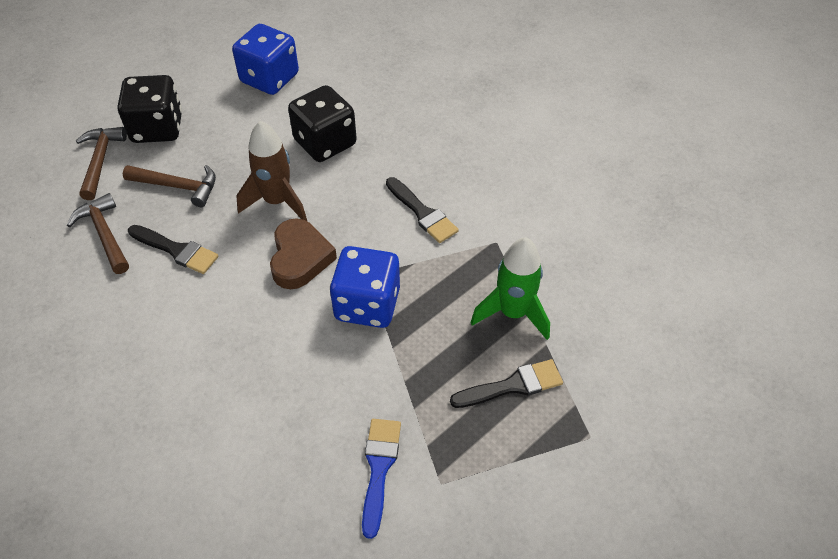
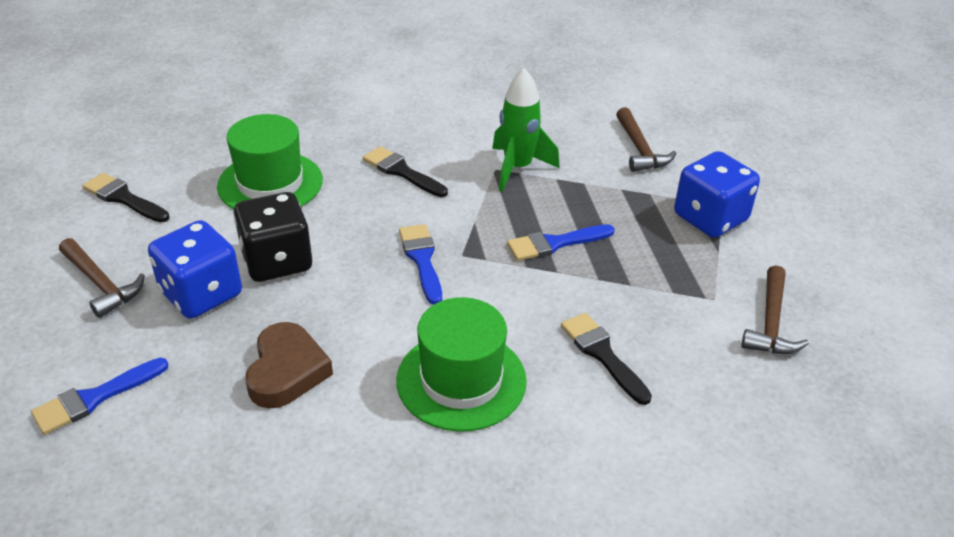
black dice: 2 -> 1
blue brush: 1 -> 3
brown rocket: 1 -> 0
green hat: 0 -> 2

